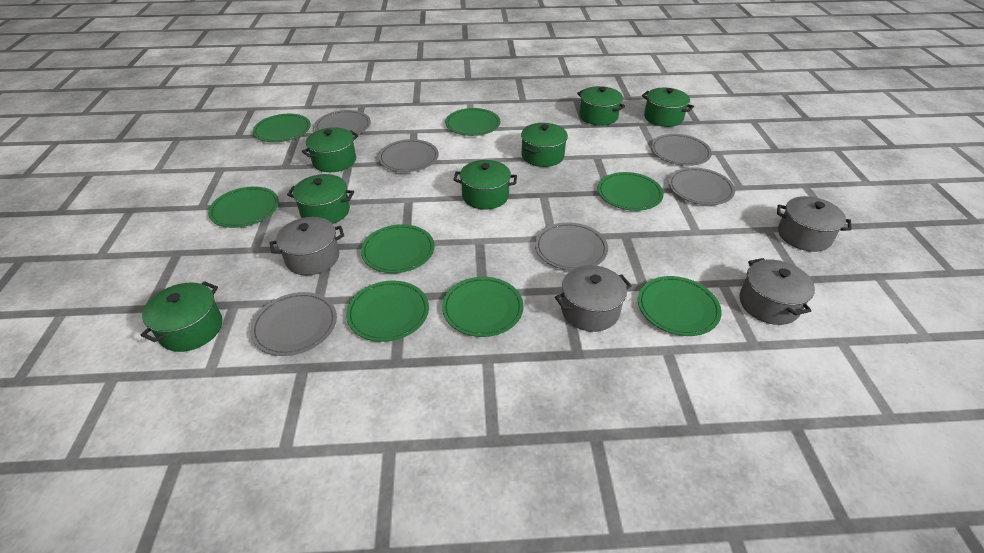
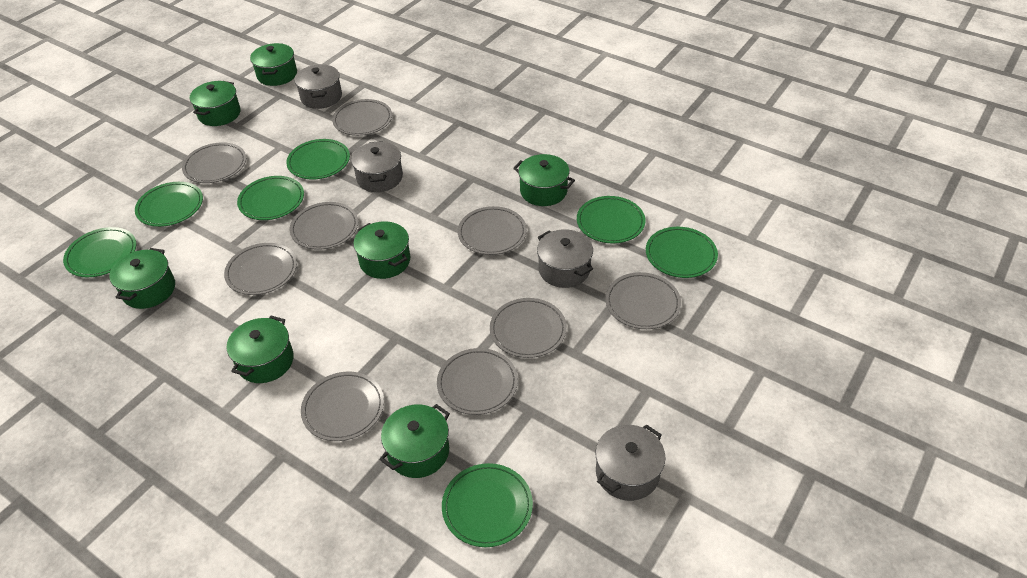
green plate: 8 -> 7
grey plate: 6 -> 9

